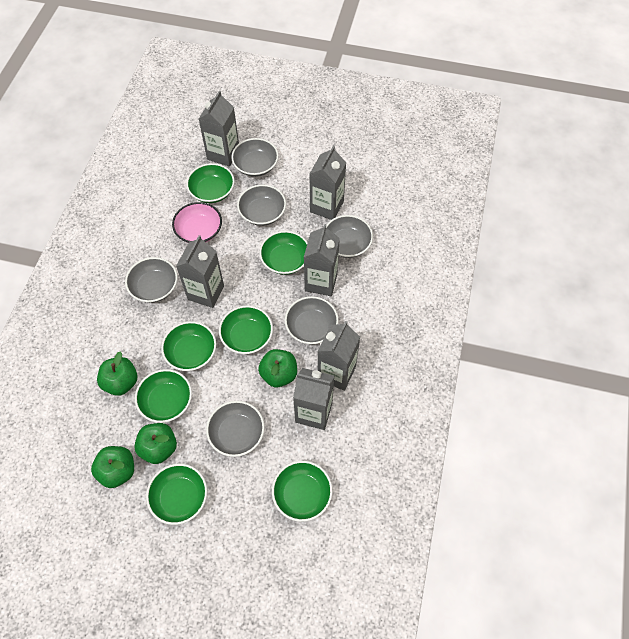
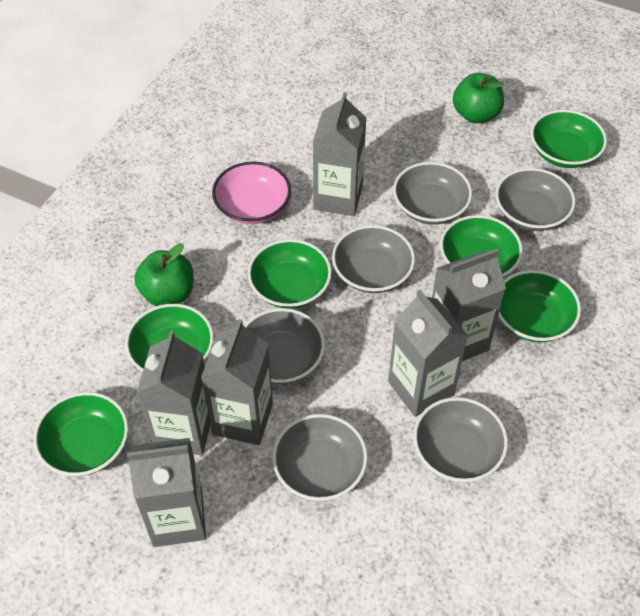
green apple: 4 -> 2
green bowl: 7 -> 6

